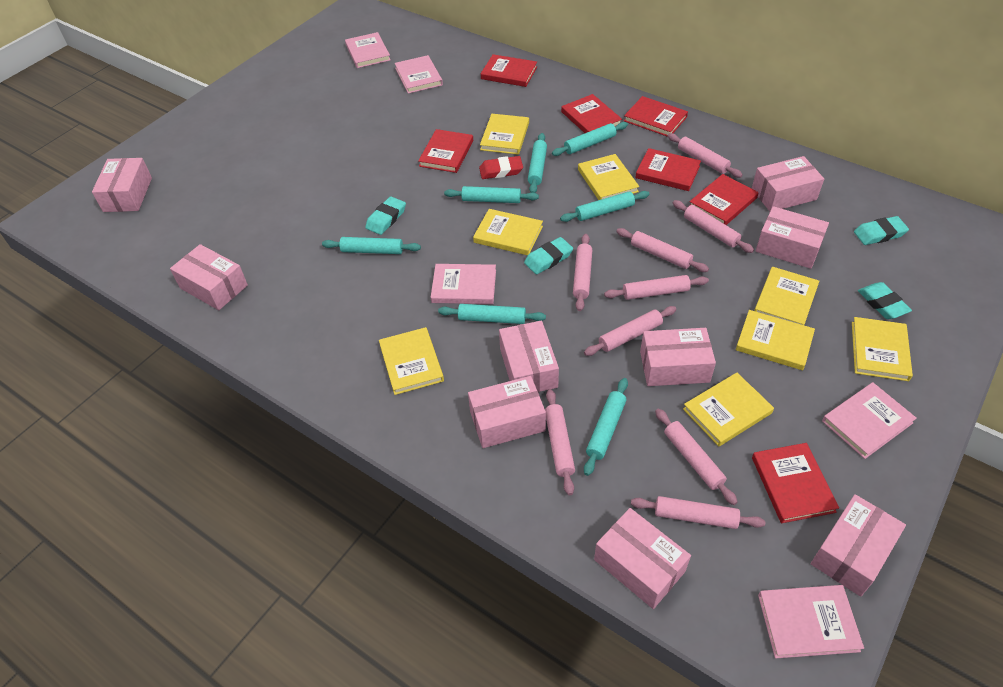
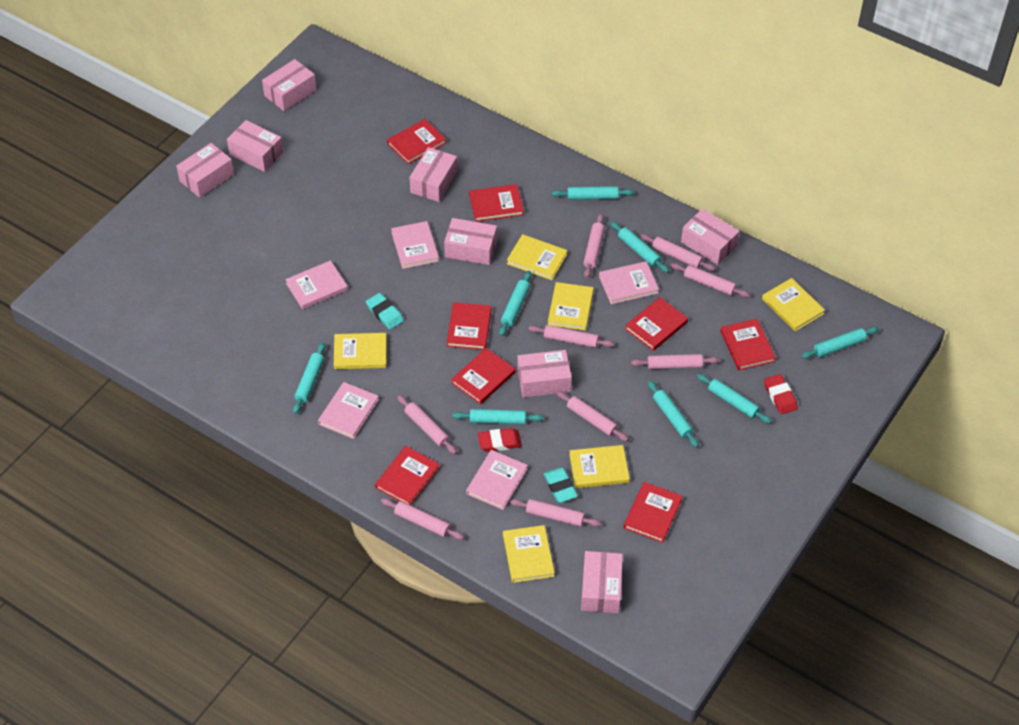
pink box: 9 -> 8
red book: 7 -> 8
red eraser: 1 -> 2
turquoise eraser: 4 -> 2
turquoise rolling pin: 7 -> 8
yellow book: 8 -> 6

